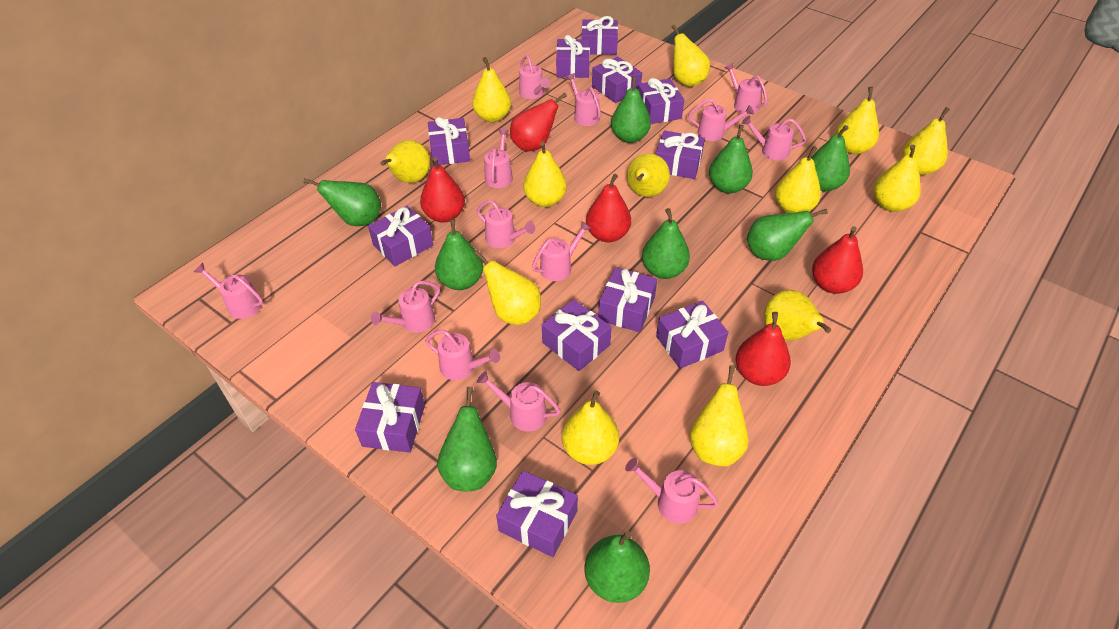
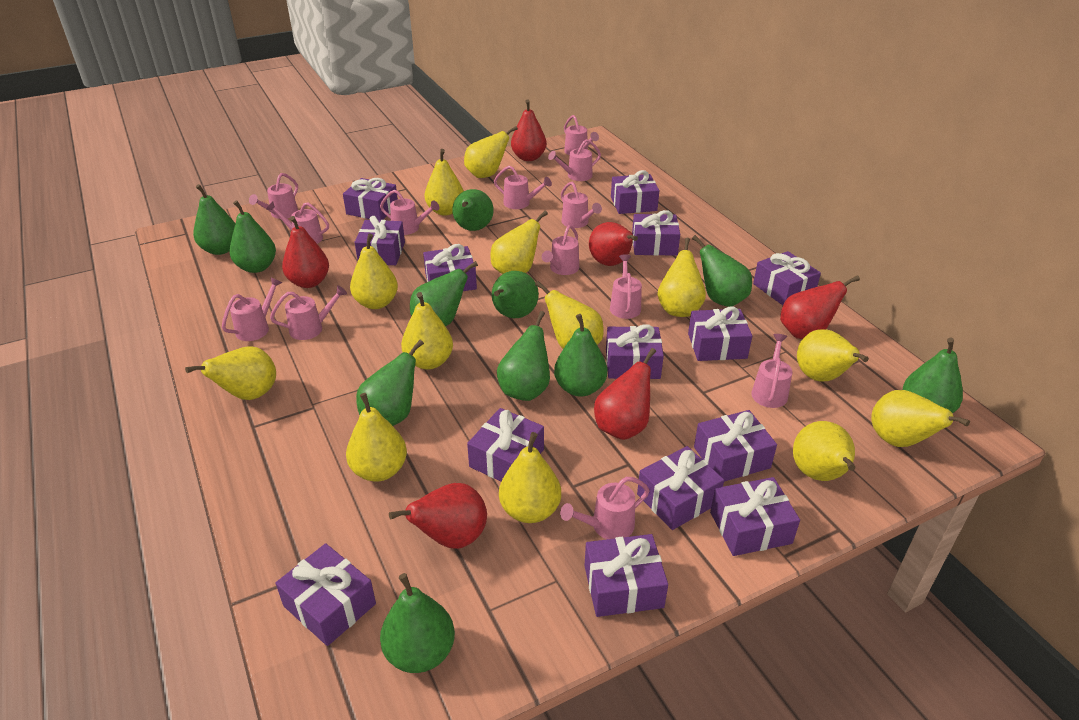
green pear: 9 -> 11
purple gift: 12 -> 14
red pear: 5 -> 6

